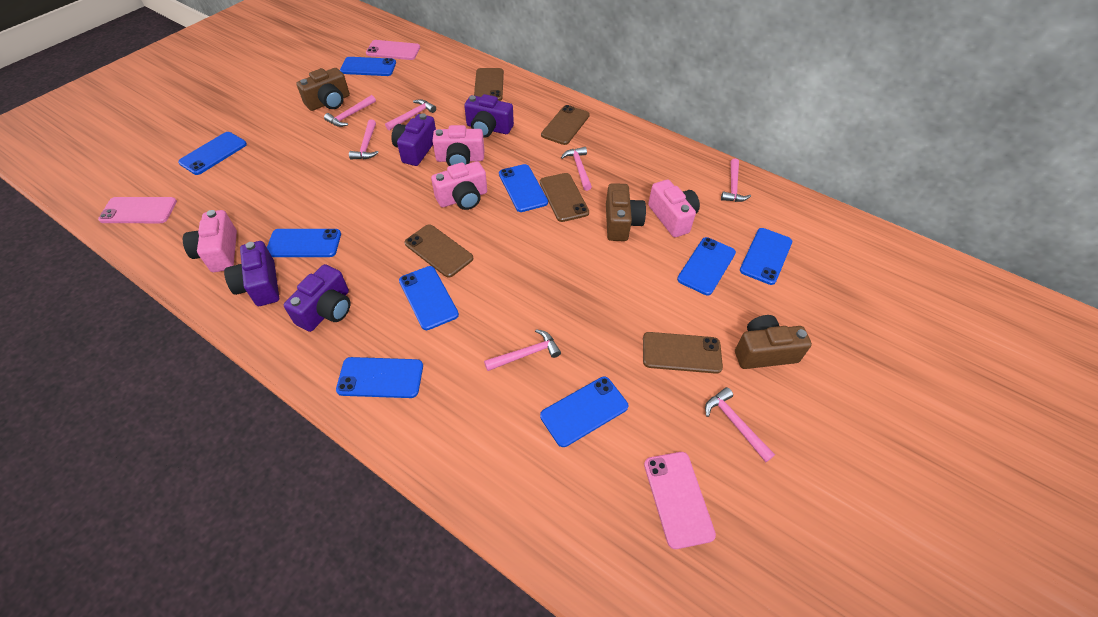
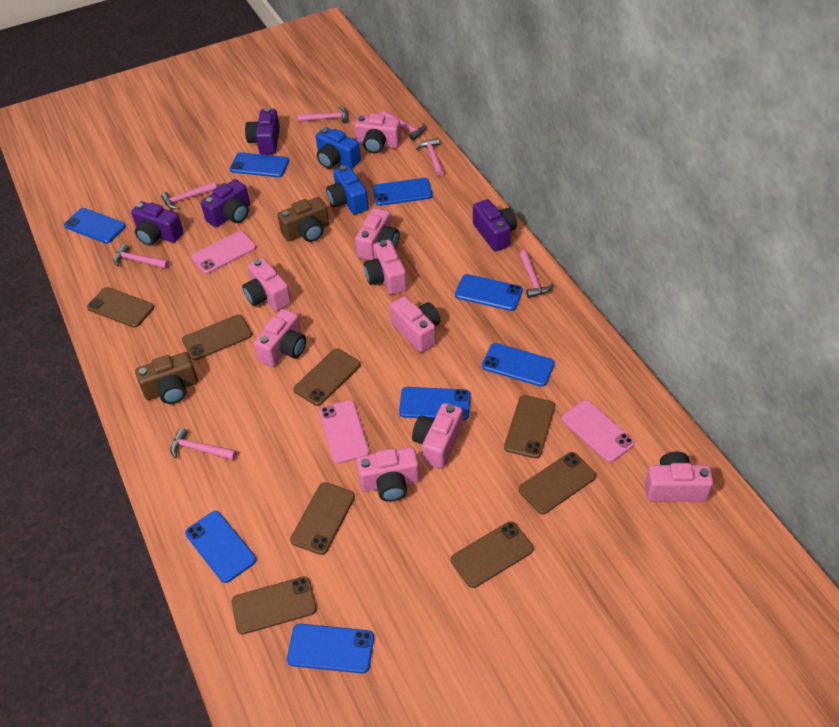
blue camera: 0 -> 2
blue phone: 9 -> 8
brown camera: 3 -> 2
brown phone: 5 -> 8
pink camera: 4 -> 9

